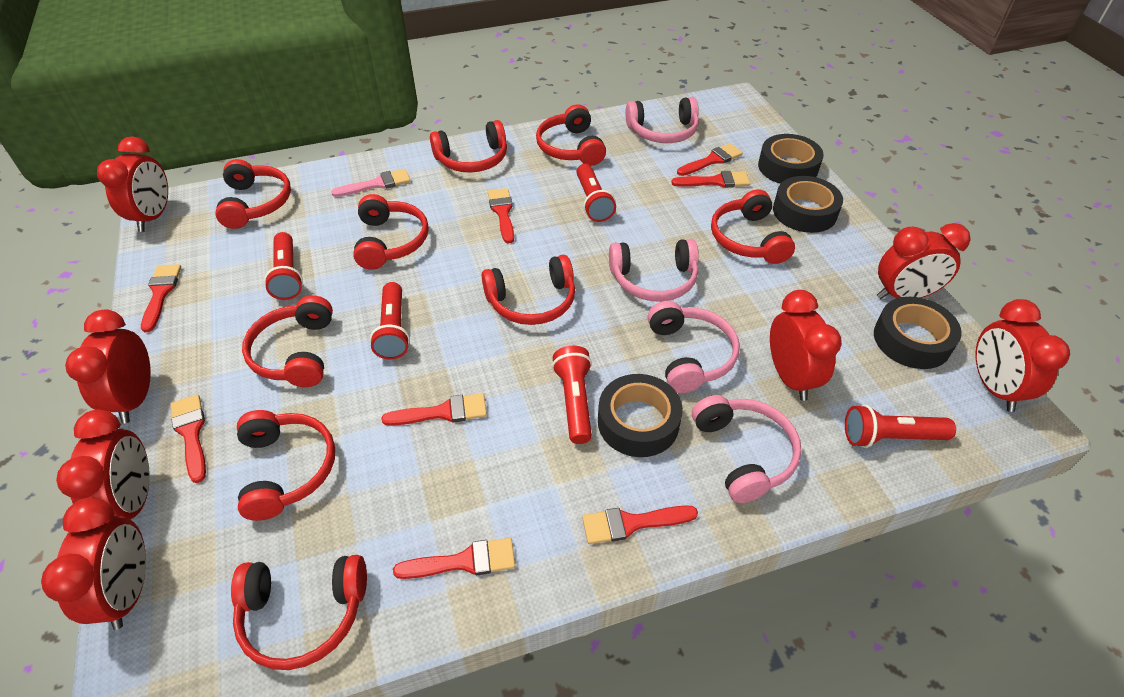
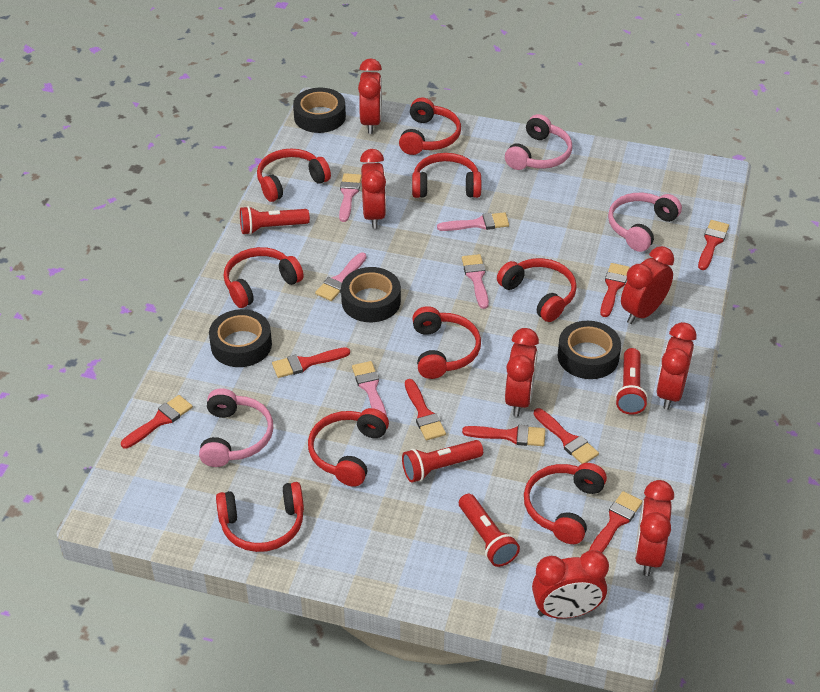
pink brush: 1 -> 5
pink headphones: 4 -> 3
red flashlight: 5 -> 4

